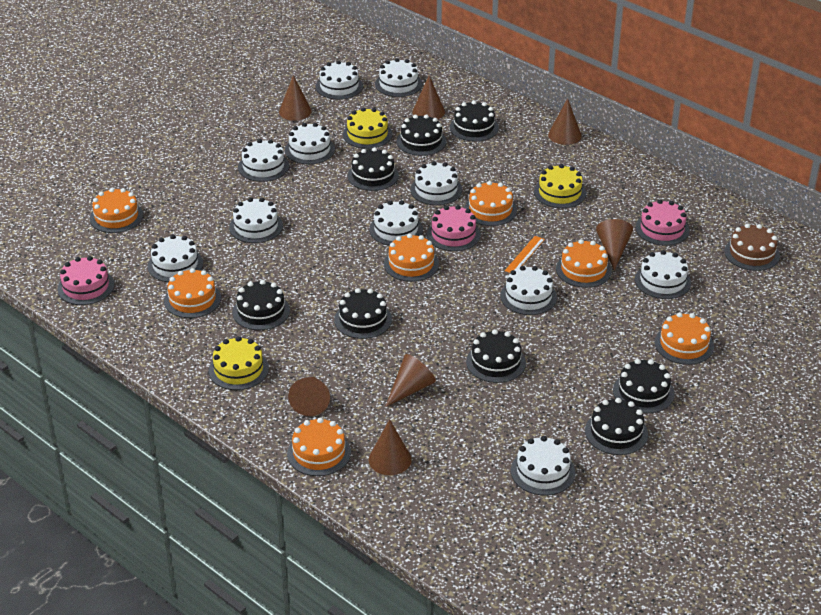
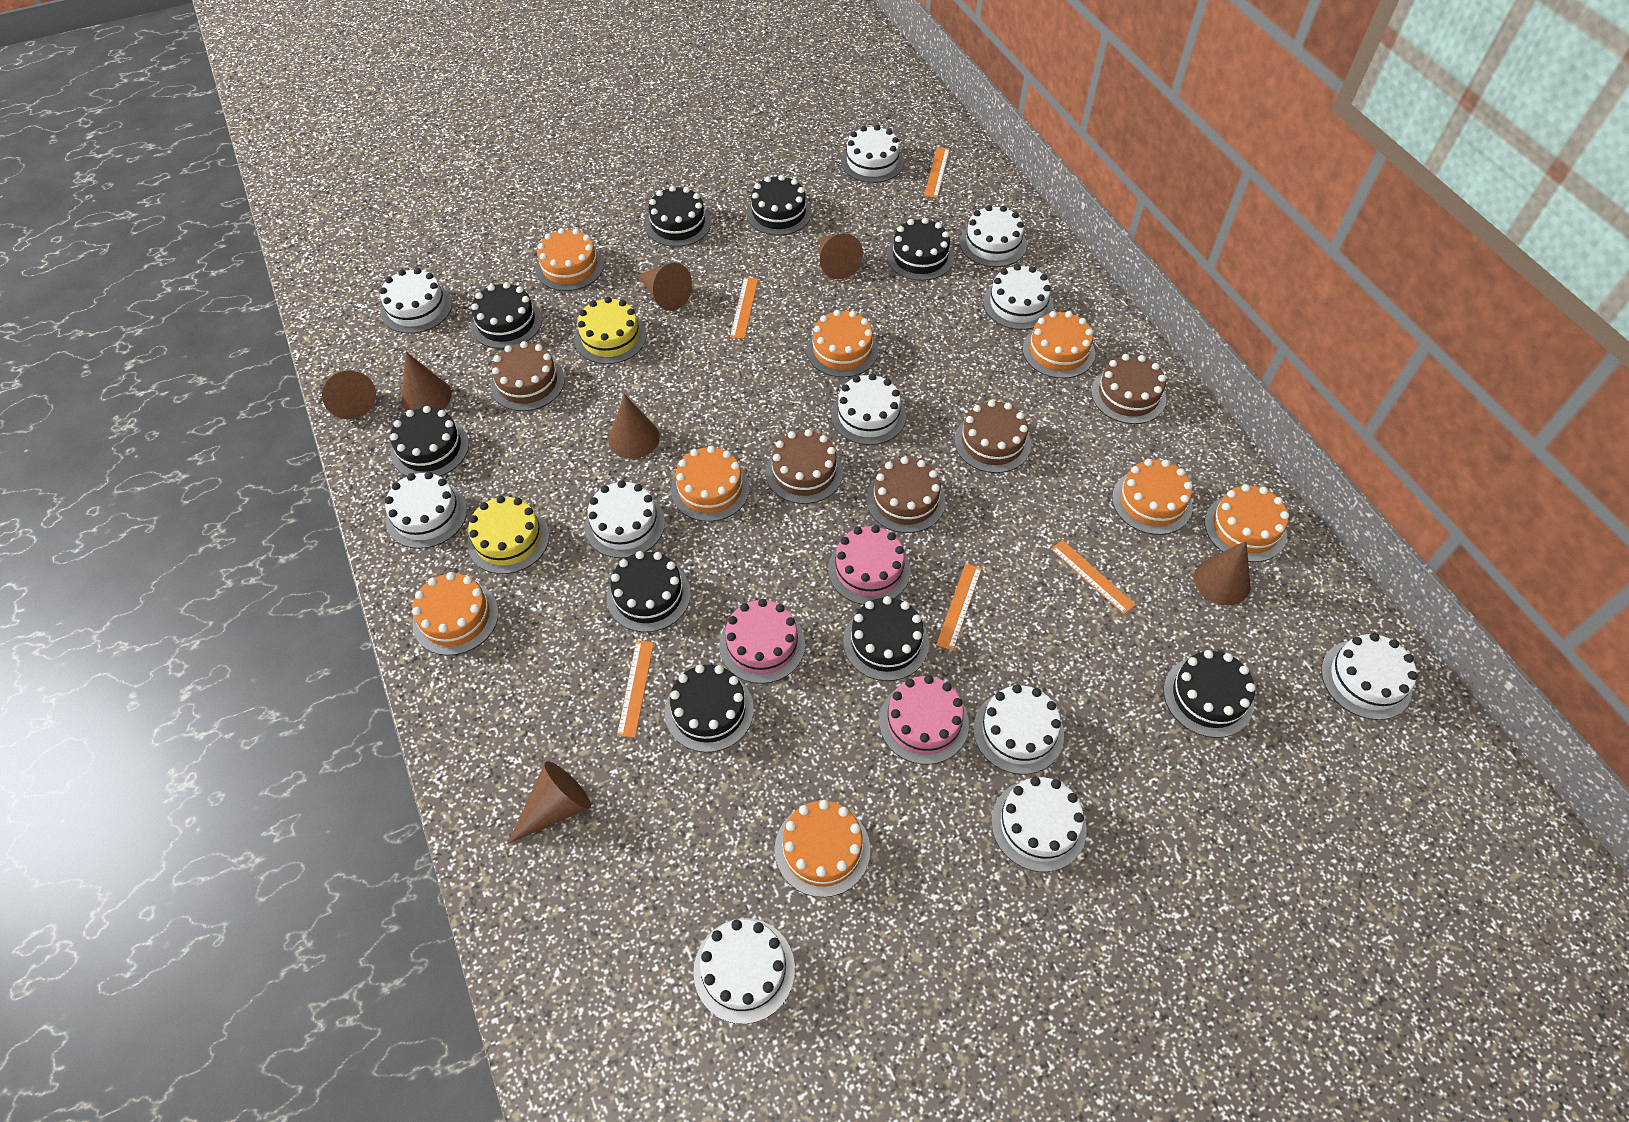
black cake: 8 -> 9
brown cake: 1 -> 5
orange cake: 7 -> 8
orange ruler: 1 -> 5
yellow cake: 3 -> 2

